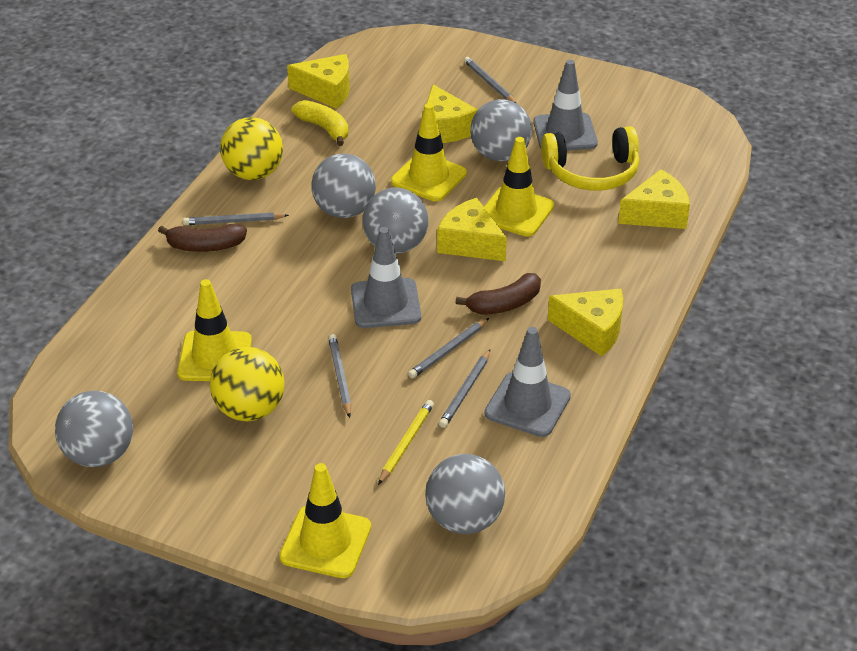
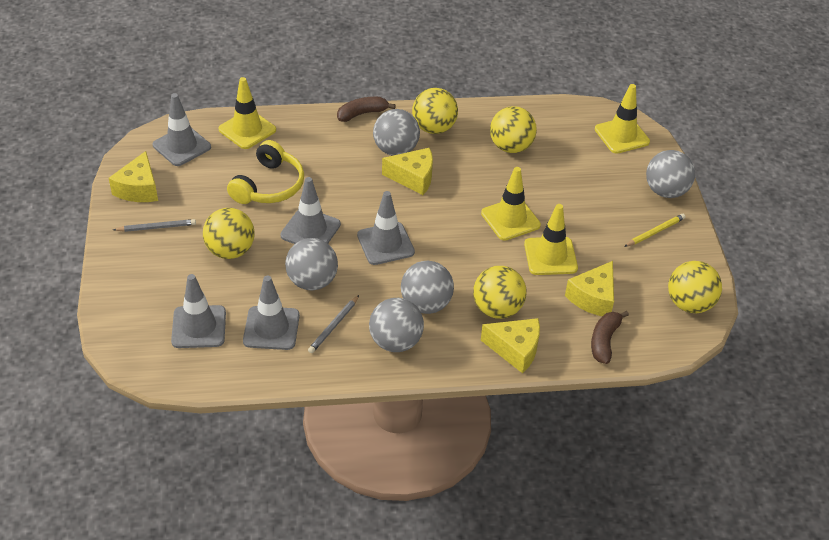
grey pencil: 5 -> 2
grey traffic cone: 3 -> 5
yellow ball: 2 -> 5
yellow banana: 1 -> 0
yellow cheese: 5 -> 4

